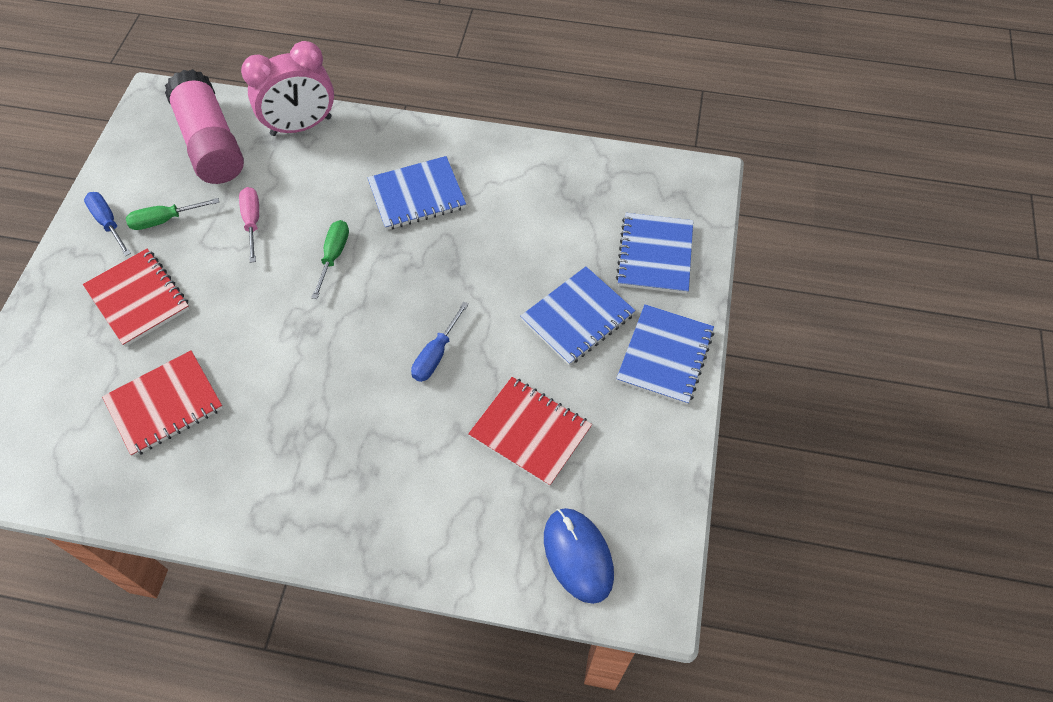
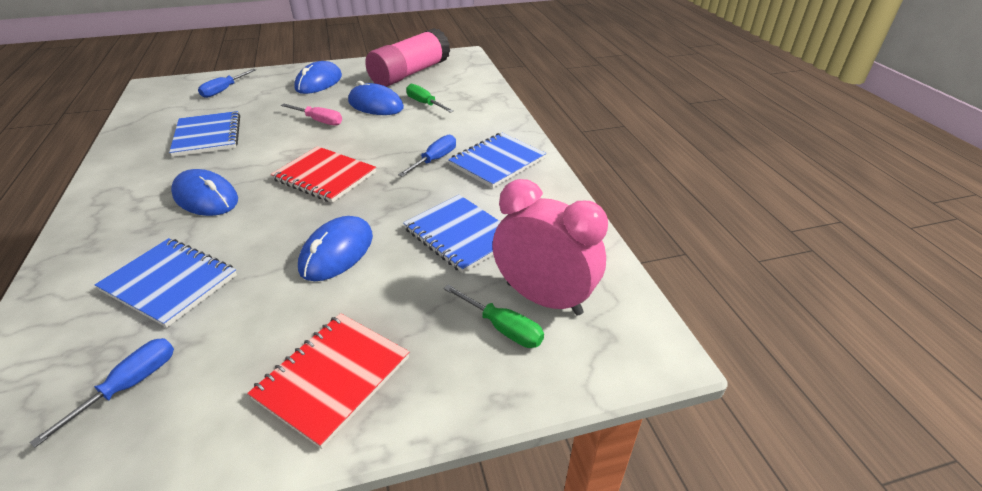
blue mouse: 1 -> 4
blue screwdriver: 2 -> 3
red notebook: 3 -> 2

